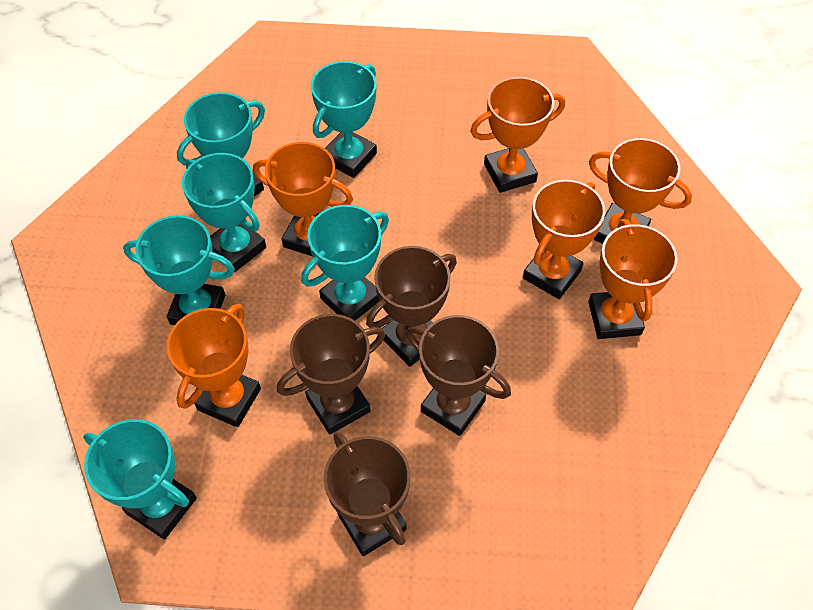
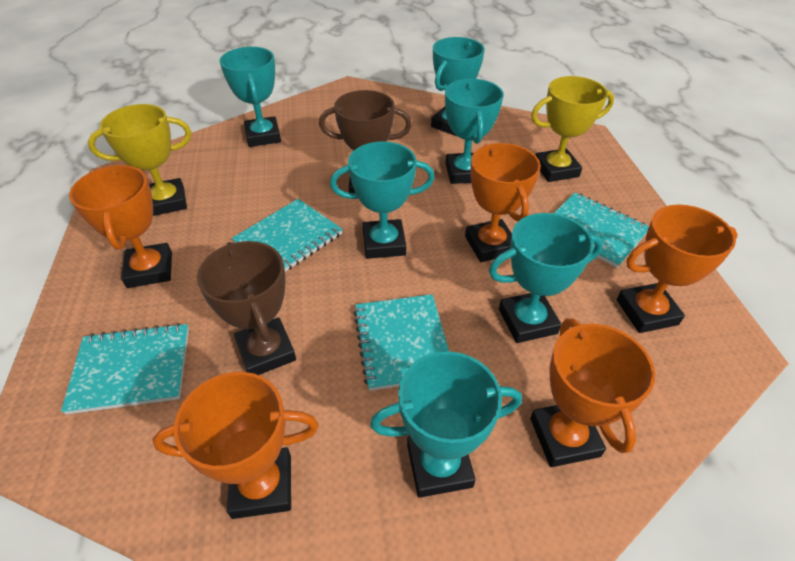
brown trophy: 4 -> 2
orange trophy: 6 -> 5
turquoise notebook: 0 -> 4
yellow trophy: 0 -> 2

